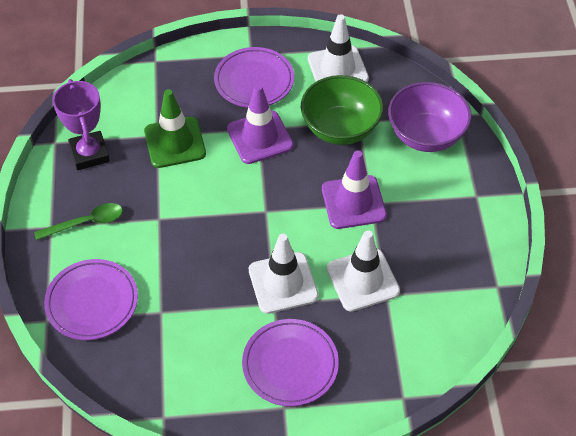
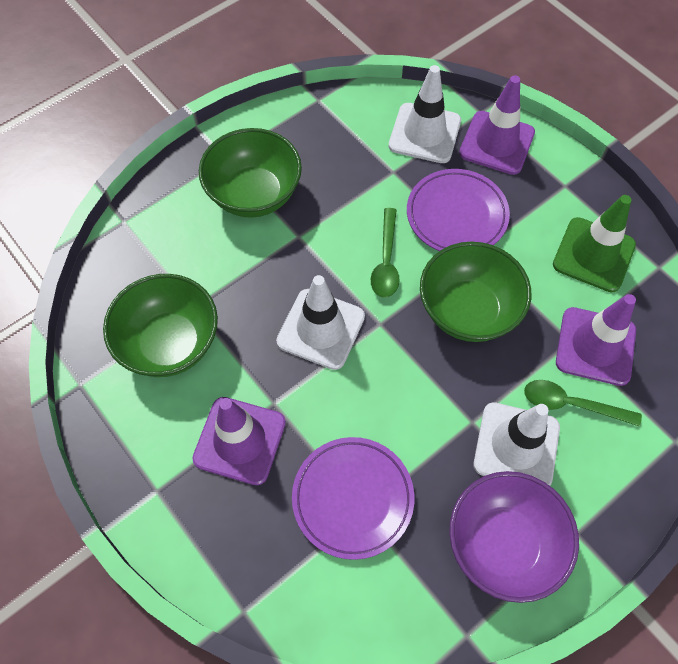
green bowl: 1 -> 3
green spoon: 1 -> 2
purple plate: 3 -> 2
purple traffic cone: 2 -> 3
purple trophy: 1 -> 0

